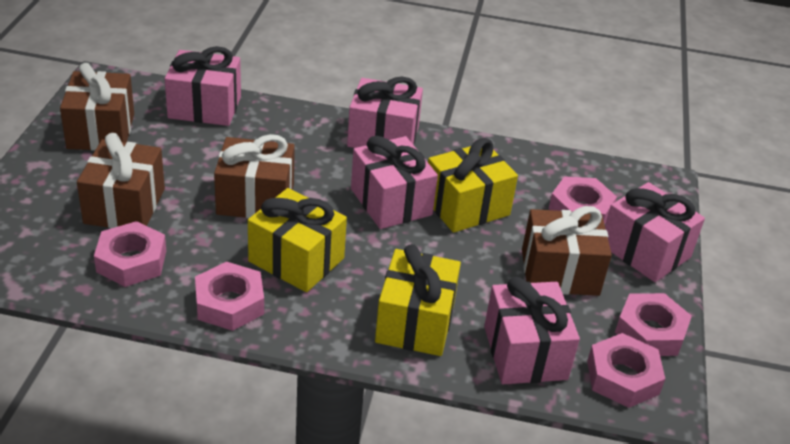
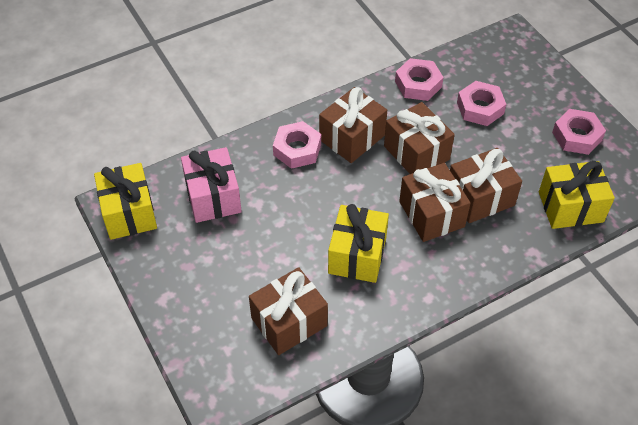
brown gift: 4 -> 5
pink gift: 5 -> 1
pink nut: 5 -> 4

